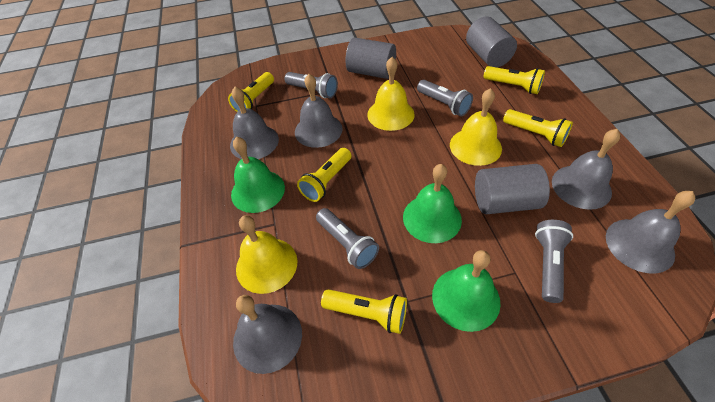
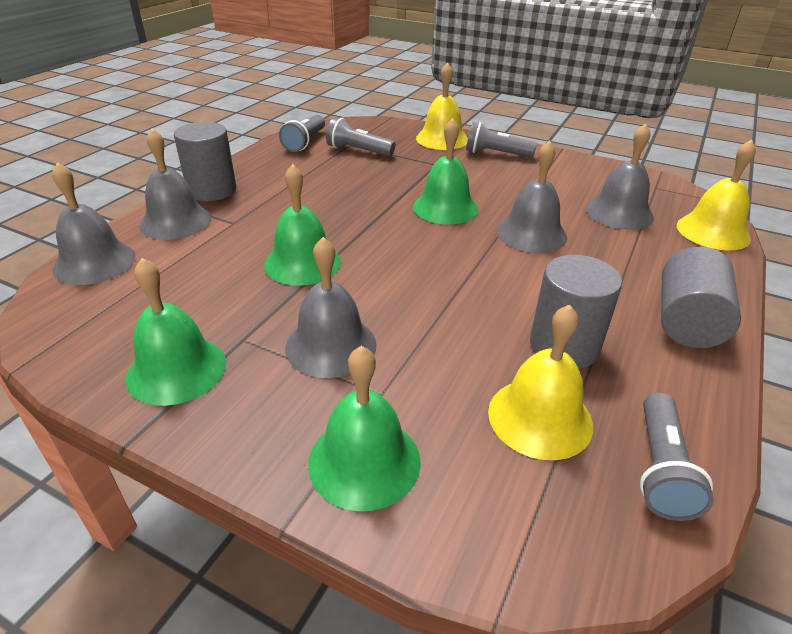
green bell: 3 -> 4
yellow flashlight: 5 -> 0

